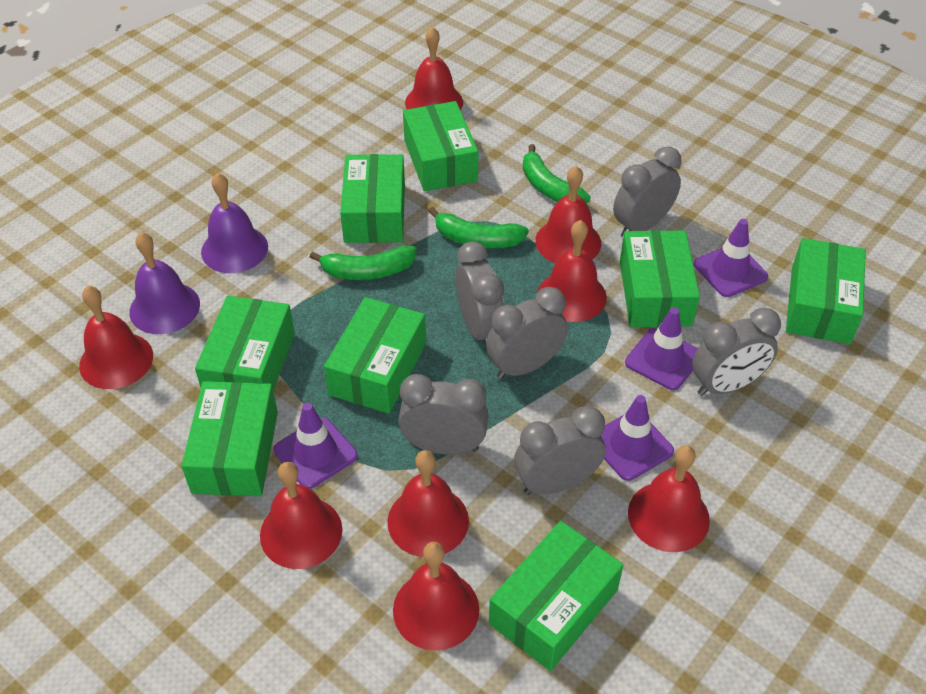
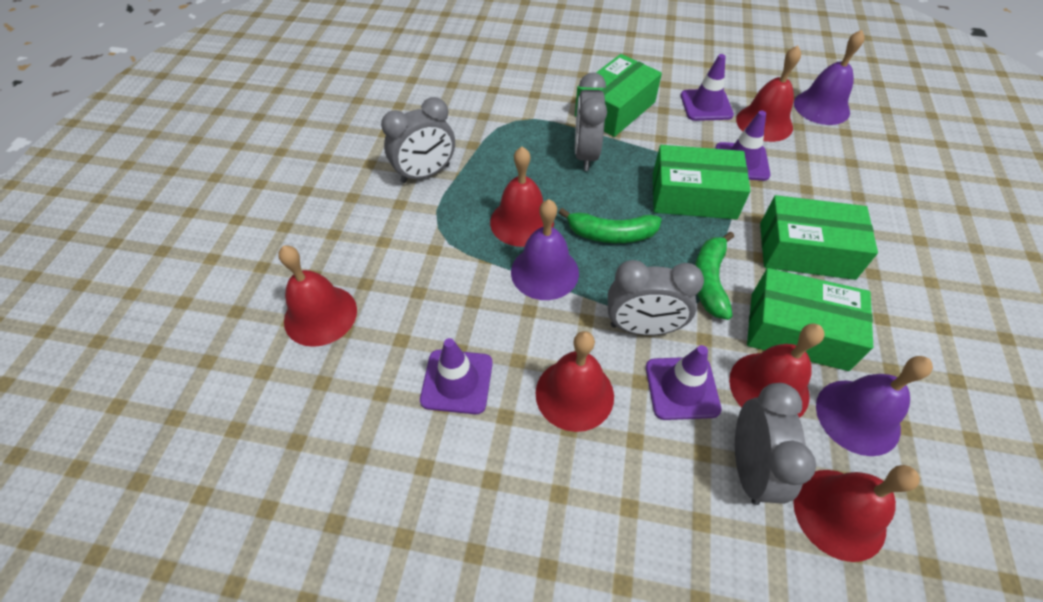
green banana: 3 -> 2
green box: 8 -> 4
grey clock: 6 -> 4
purple bell: 2 -> 3
red bell: 8 -> 6

